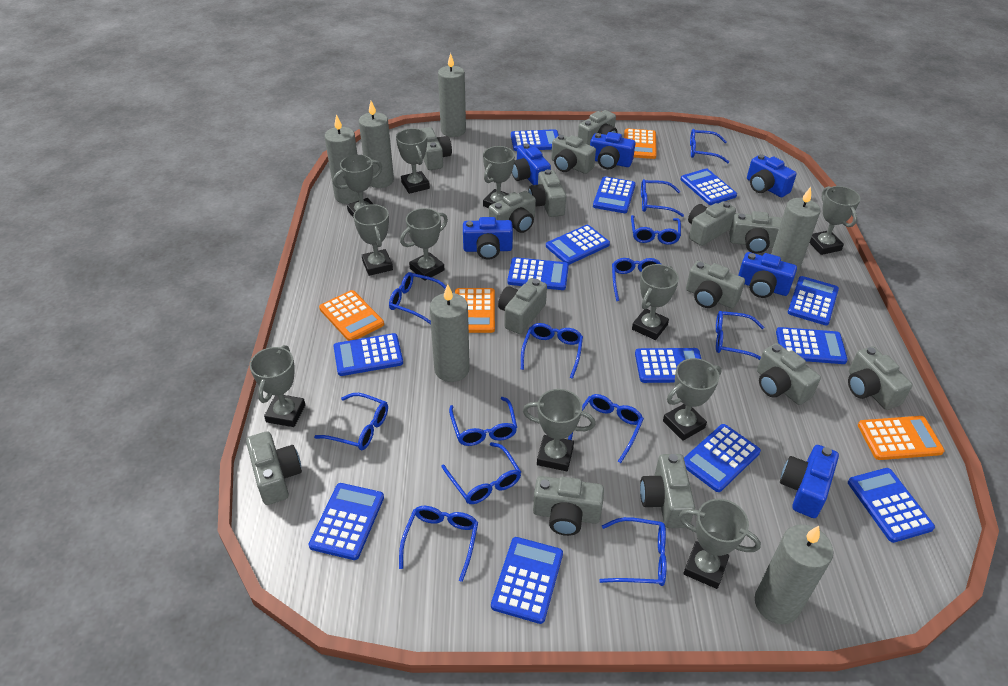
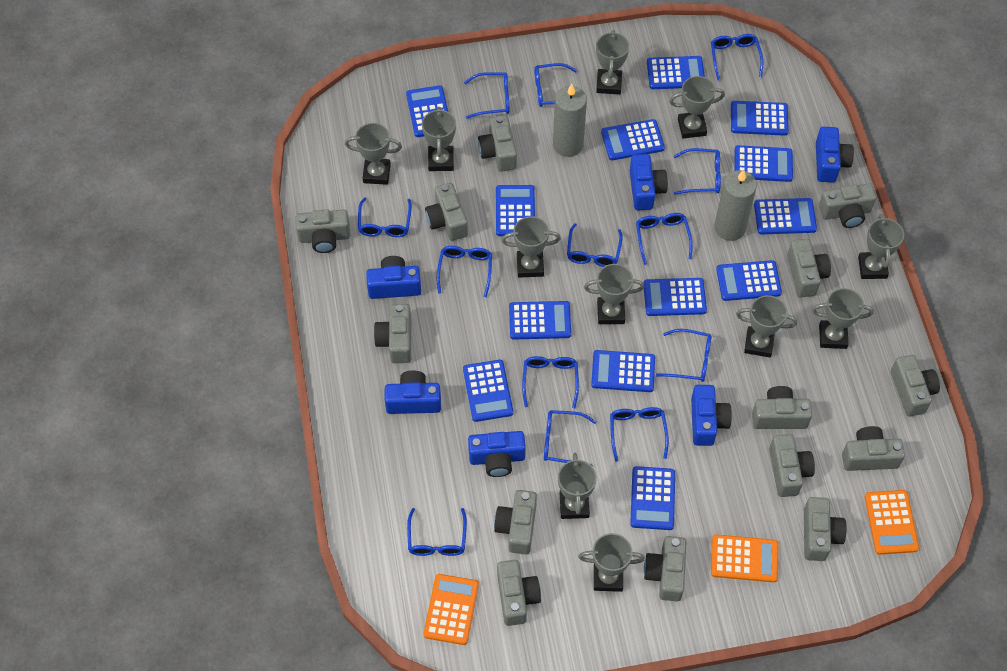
grey candle: 6 -> 2
orange calculator: 4 -> 3

